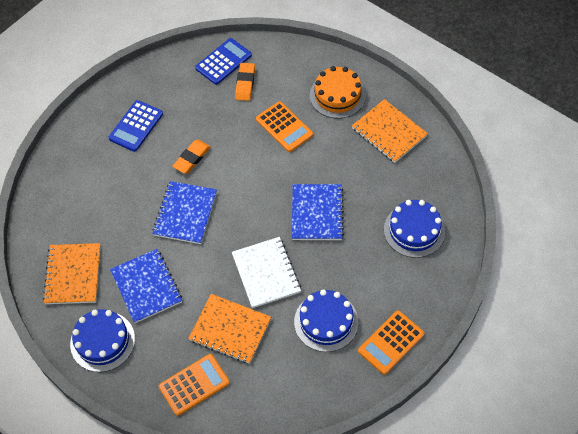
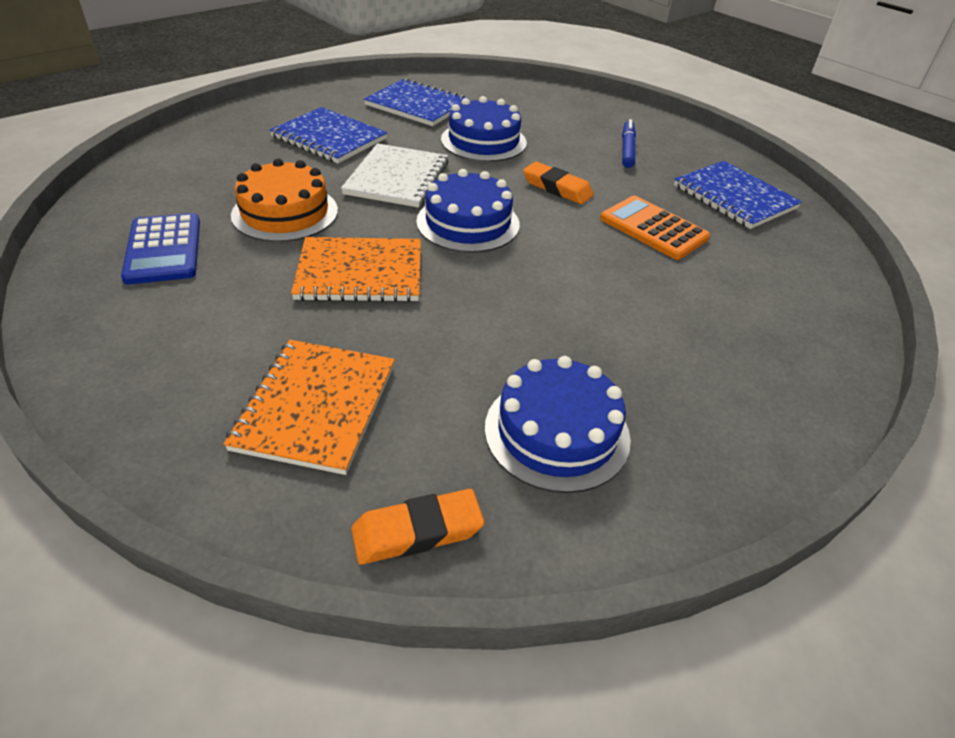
blue calculator: 2 -> 1
blue marker: 0 -> 1
orange calculator: 3 -> 1
orange notebook: 3 -> 2

